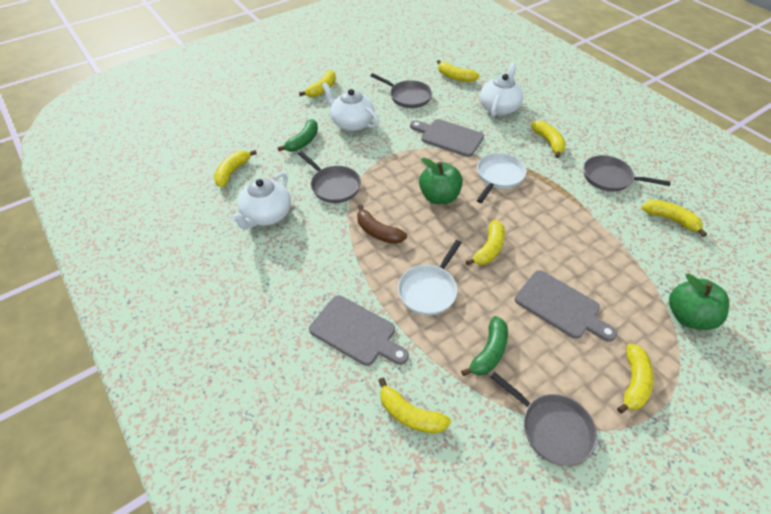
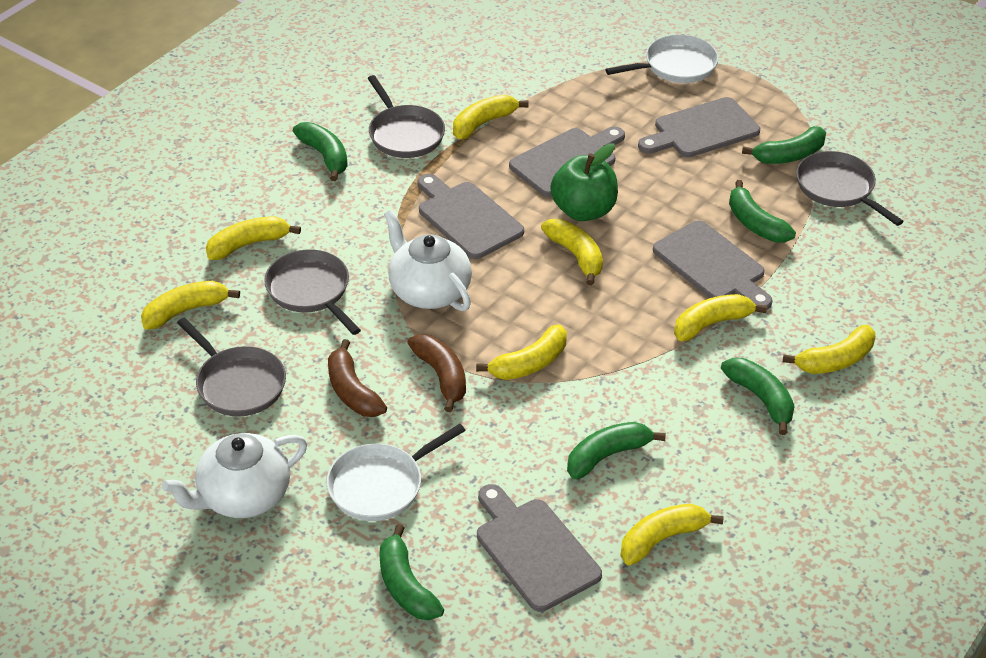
brown banana: 1 -> 2
green apple: 2 -> 1
green banana: 2 -> 6
grey cutting board: 3 -> 5
white teapot: 3 -> 2

